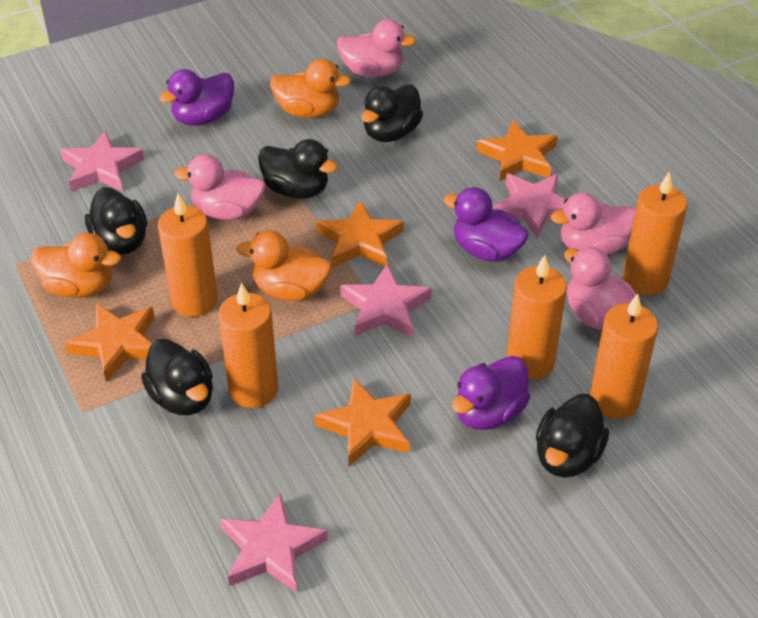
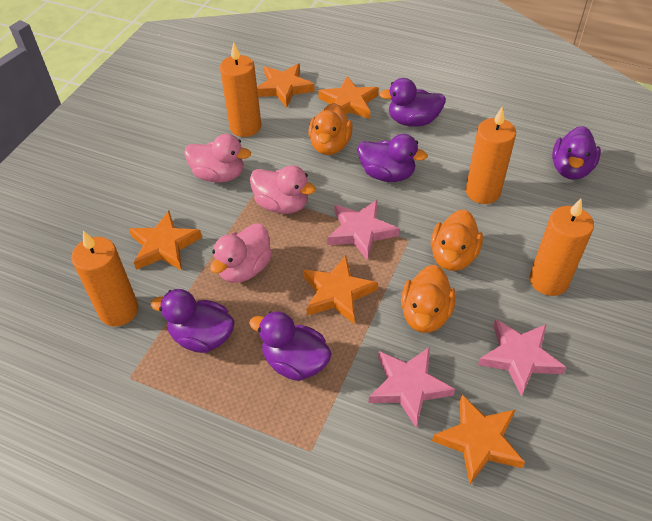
black duck: 5 -> 0
orange candle: 5 -> 4
orange star: 4 -> 5
pink duck: 4 -> 3
pink star: 4 -> 3
purple duck: 3 -> 5

